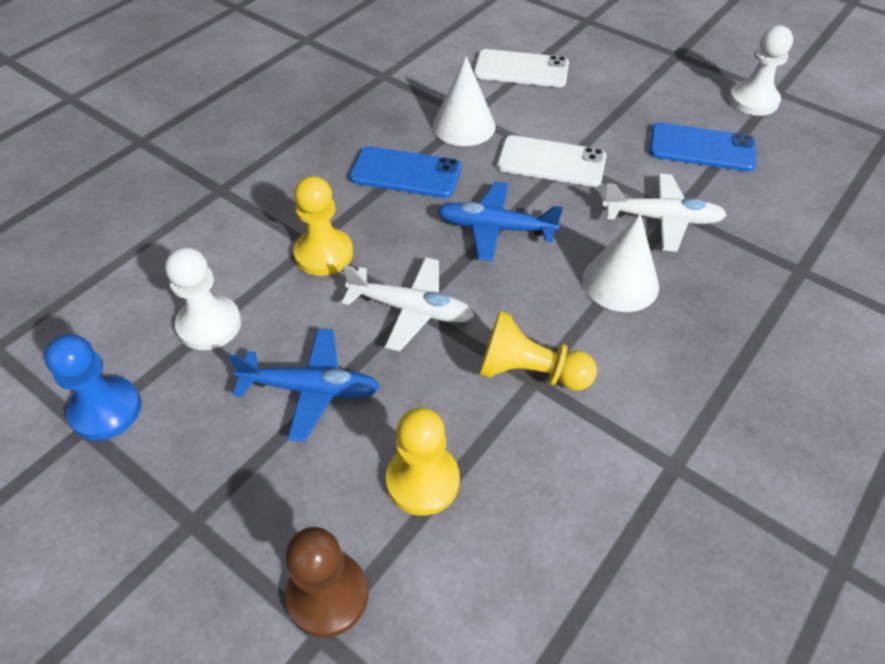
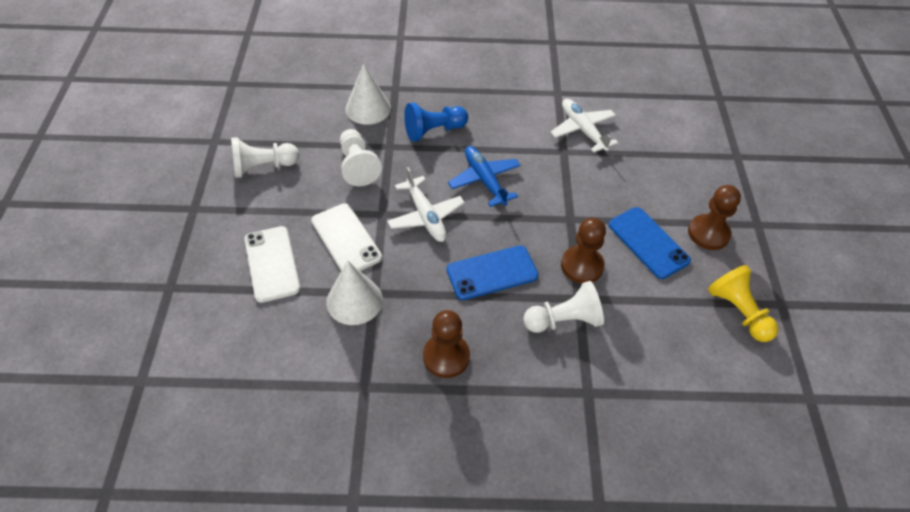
blue plane: 2 -> 1
brown pawn: 1 -> 3
white pawn: 2 -> 3
yellow pawn: 3 -> 1

